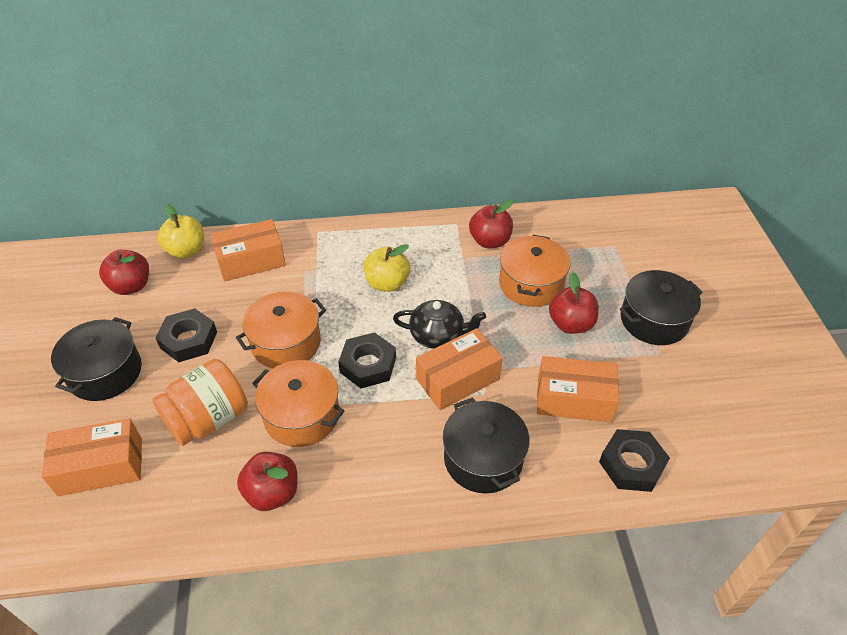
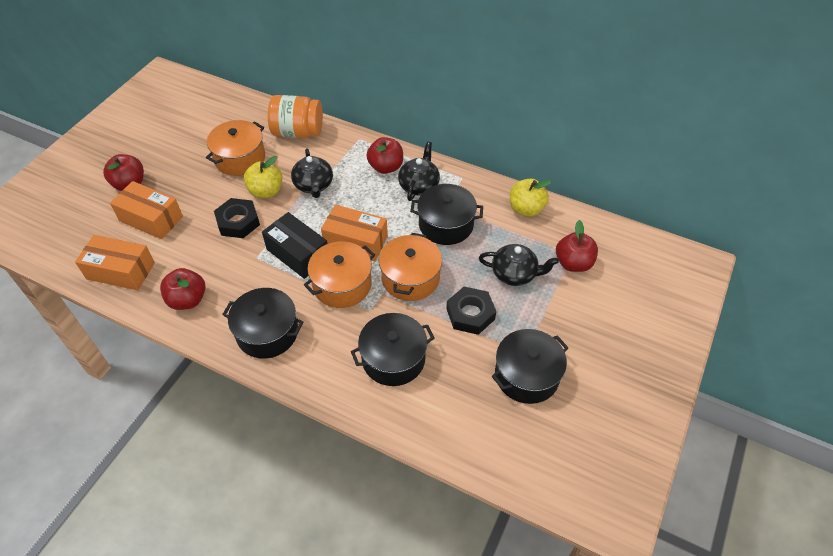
black box: 0 -> 1
black nut: 3 -> 2
black pot: 3 -> 4
black teapot: 1 -> 3
orange box: 4 -> 3

